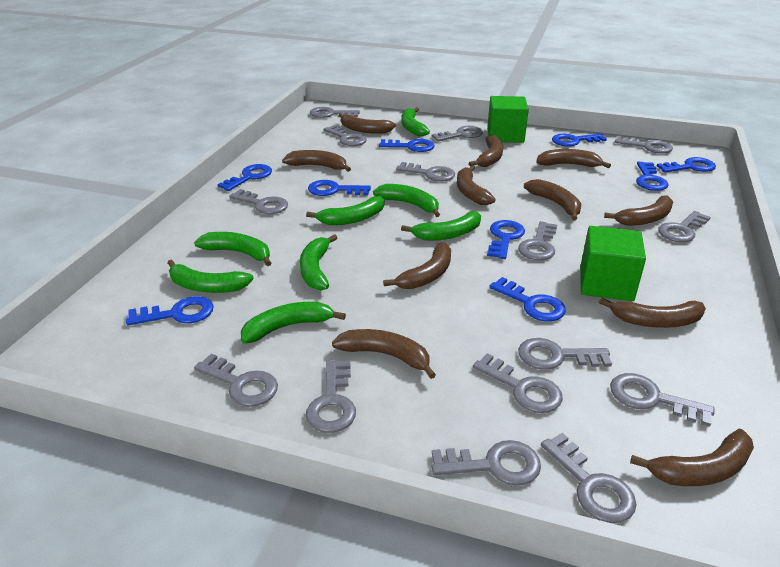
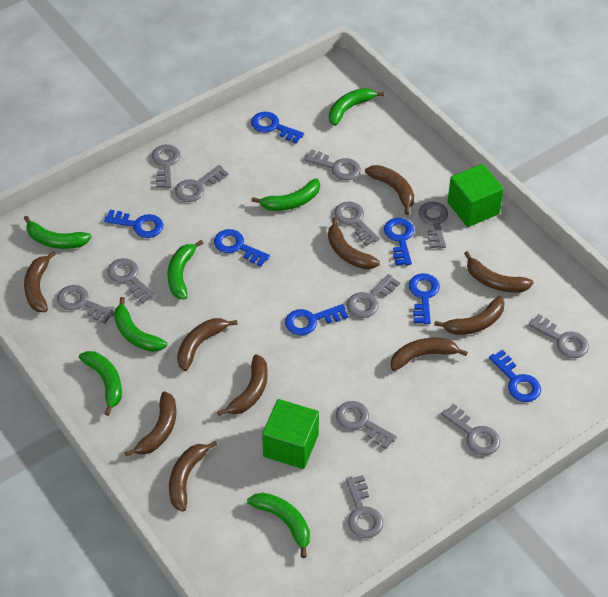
blue key: 9 -> 7
brown banana: 11 -> 10
green banana: 8 -> 7
grey key: 15 -> 12

